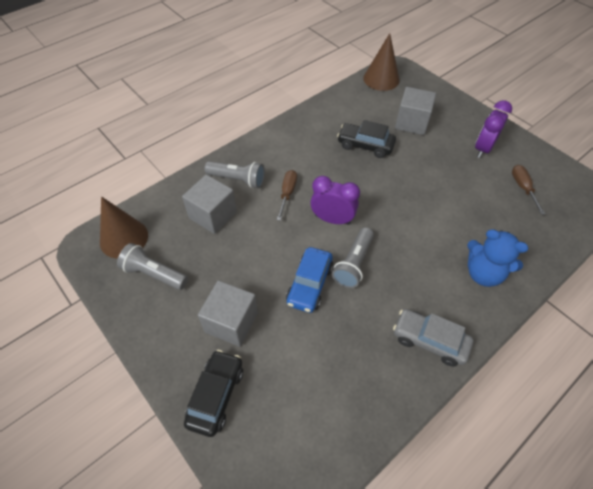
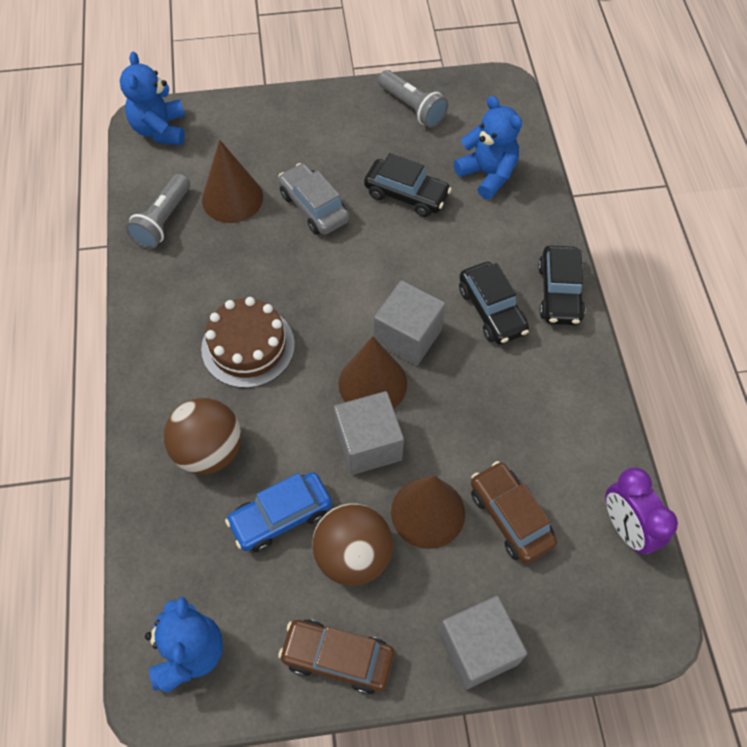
black car: 2 -> 3
blue teddy bear: 1 -> 3
brown ball: 0 -> 2
brown cake: 0 -> 1
brown car: 0 -> 2
brown cone: 2 -> 3
brown screwdriver: 2 -> 0
grey flashlight: 3 -> 2
purple clock: 2 -> 1

